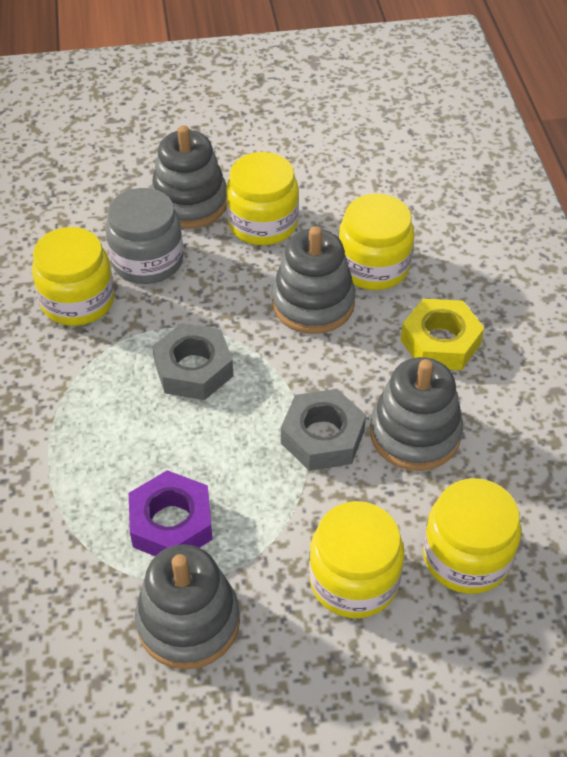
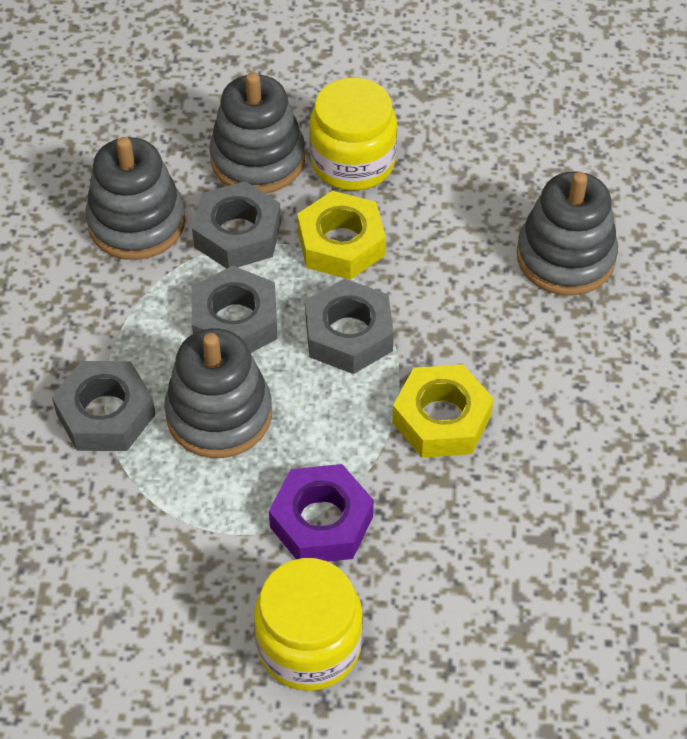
grey jar: 1 -> 0
grey nut: 2 -> 4
yellow jar: 5 -> 2
yellow nut: 1 -> 2

